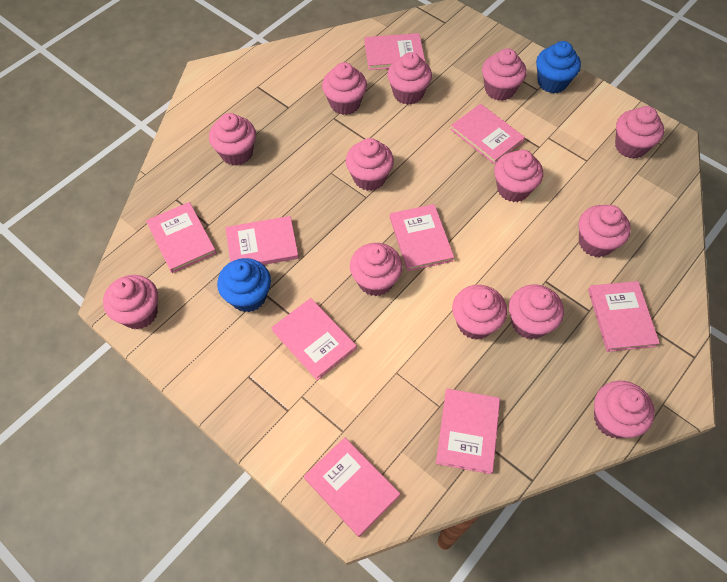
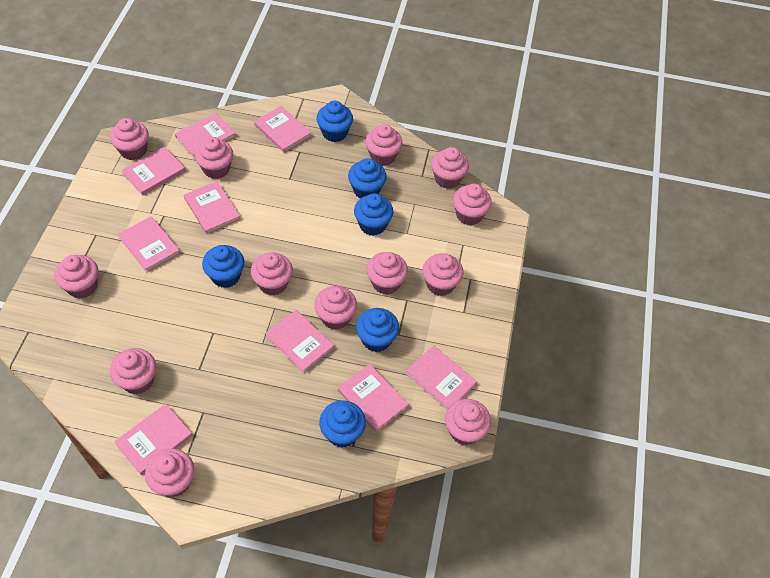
blue cupcake: 2 -> 6

